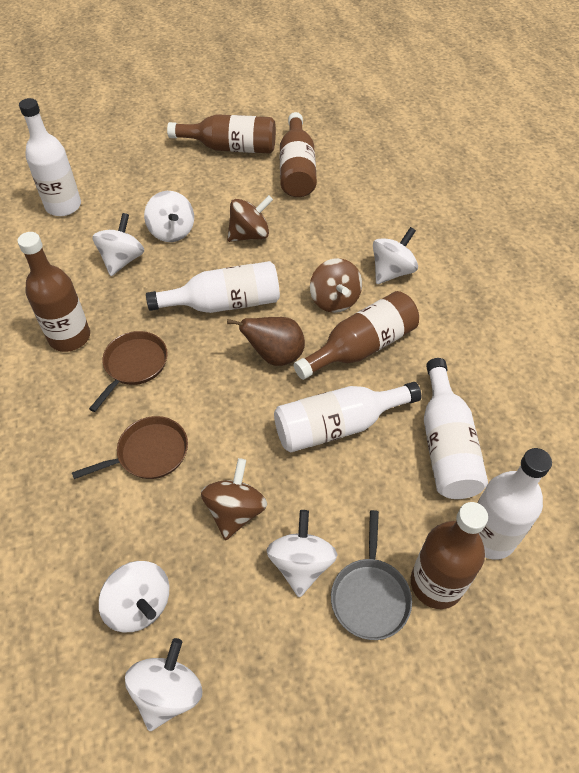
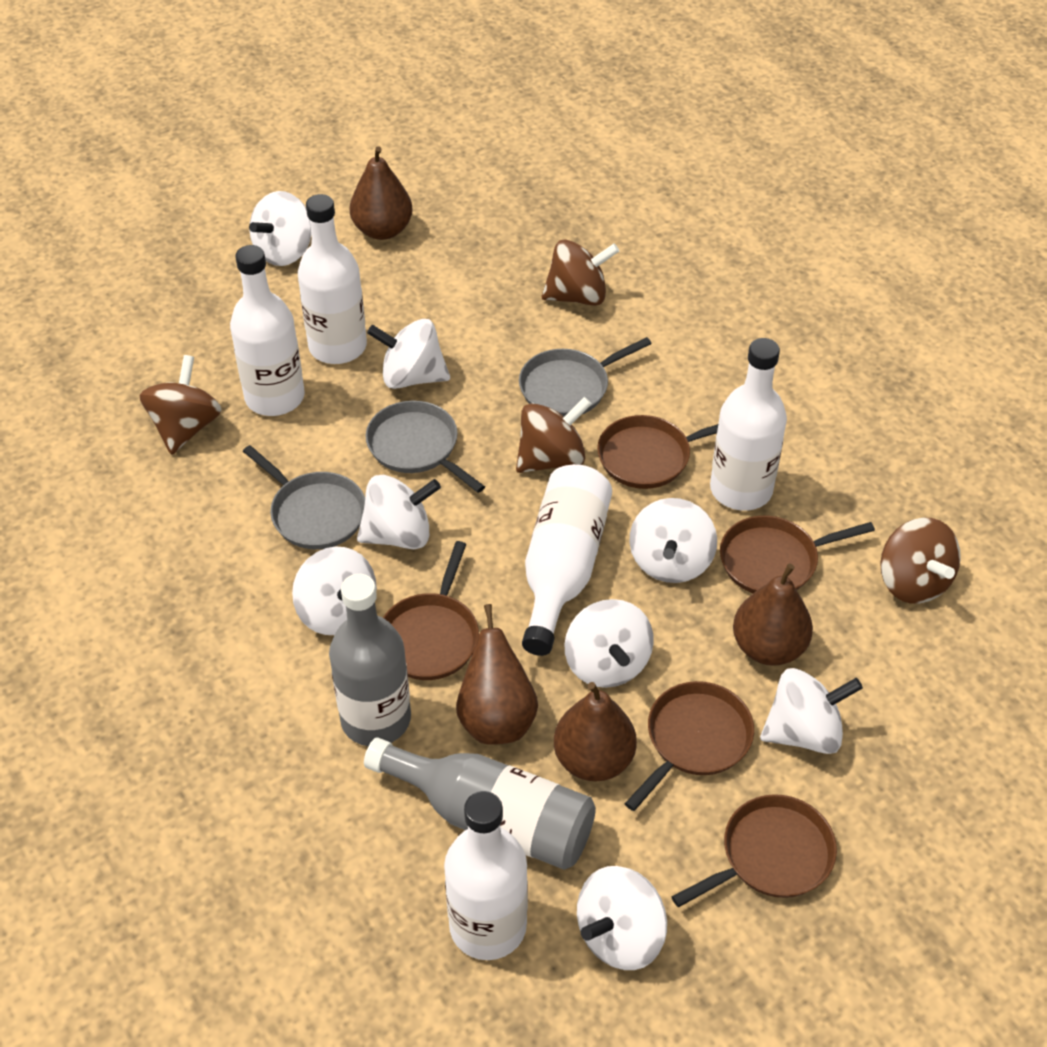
brown bottle: 5 -> 0
brown pan: 2 -> 5
brown pear: 1 -> 4
brown spinning top: 3 -> 4
grey bottle: 0 -> 2
grey pan: 1 -> 3
white spinning top: 6 -> 8

